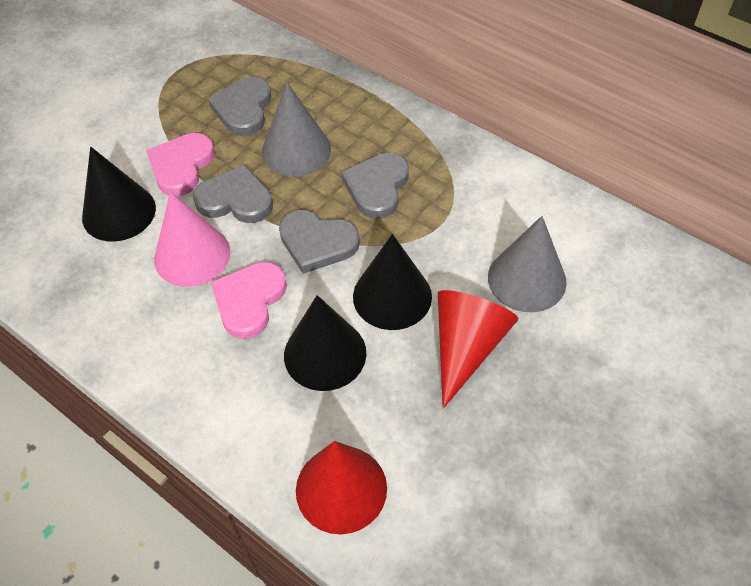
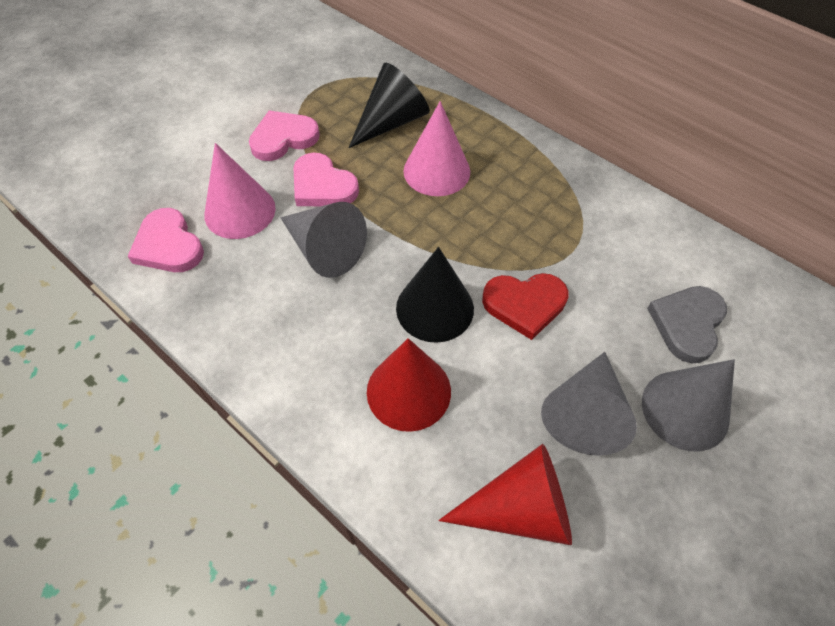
black cone: 3 -> 2
grey cone: 2 -> 3
grey heart: 4 -> 1
pink cone: 1 -> 2
pink heart: 2 -> 3
red heart: 0 -> 1

